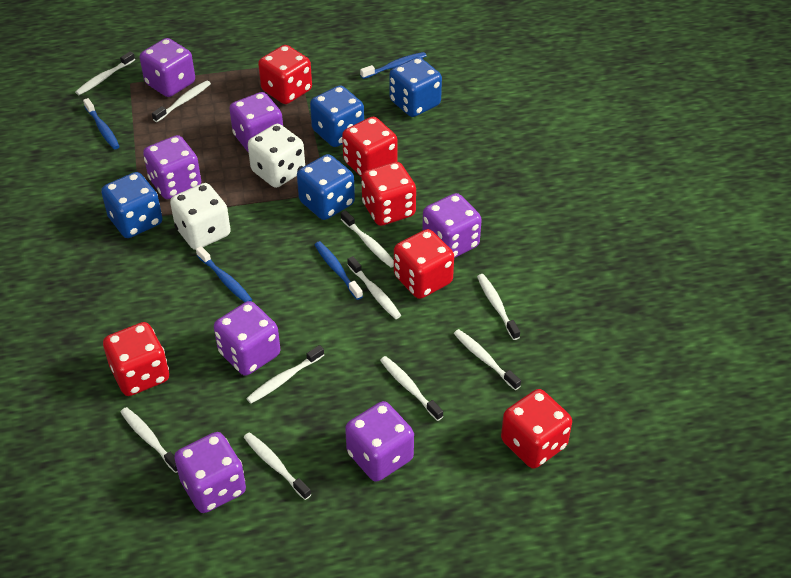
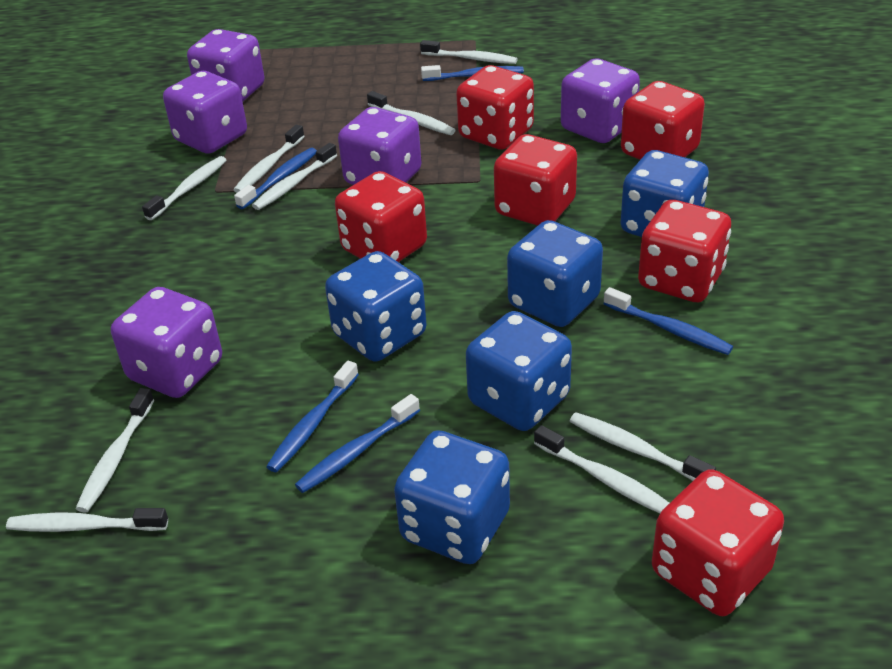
blue dice: 4 -> 5
blue toothbrush: 4 -> 5
purple dice: 7 -> 5
white dice: 2 -> 0
white toothbrush: 10 -> 9

